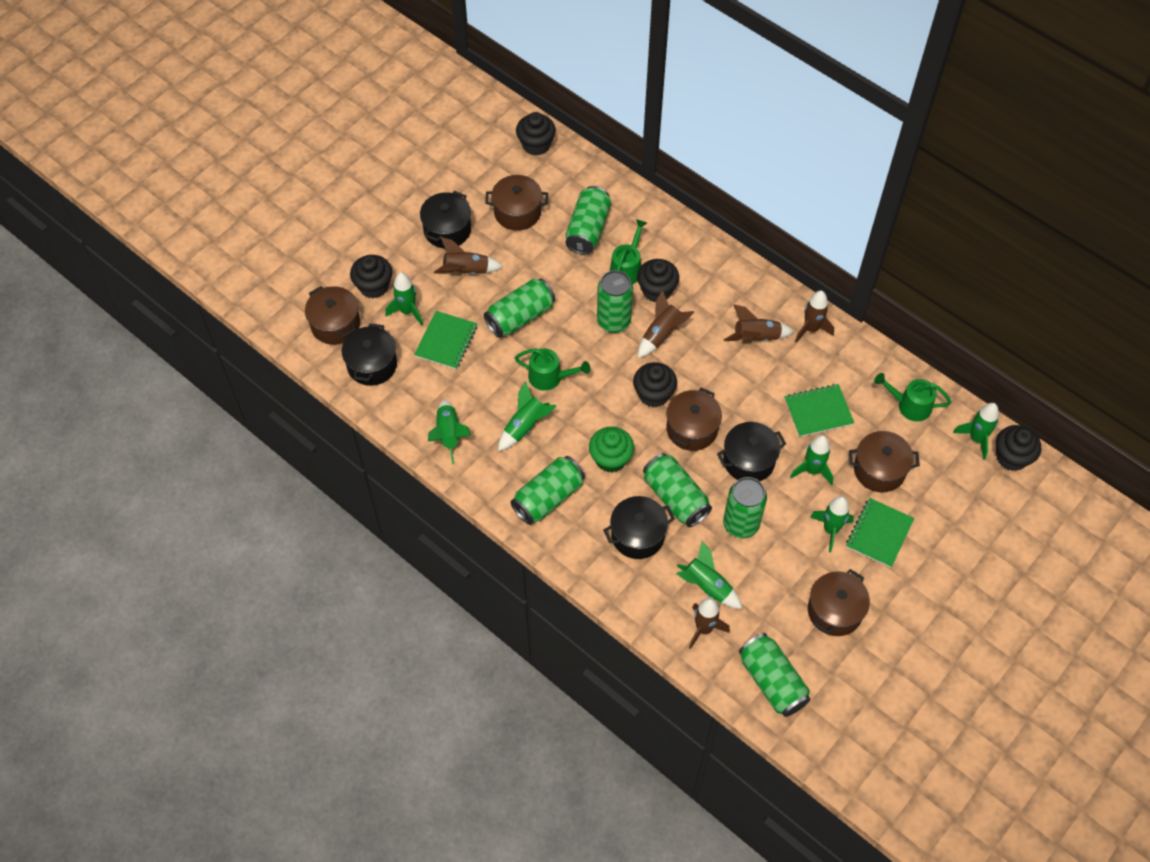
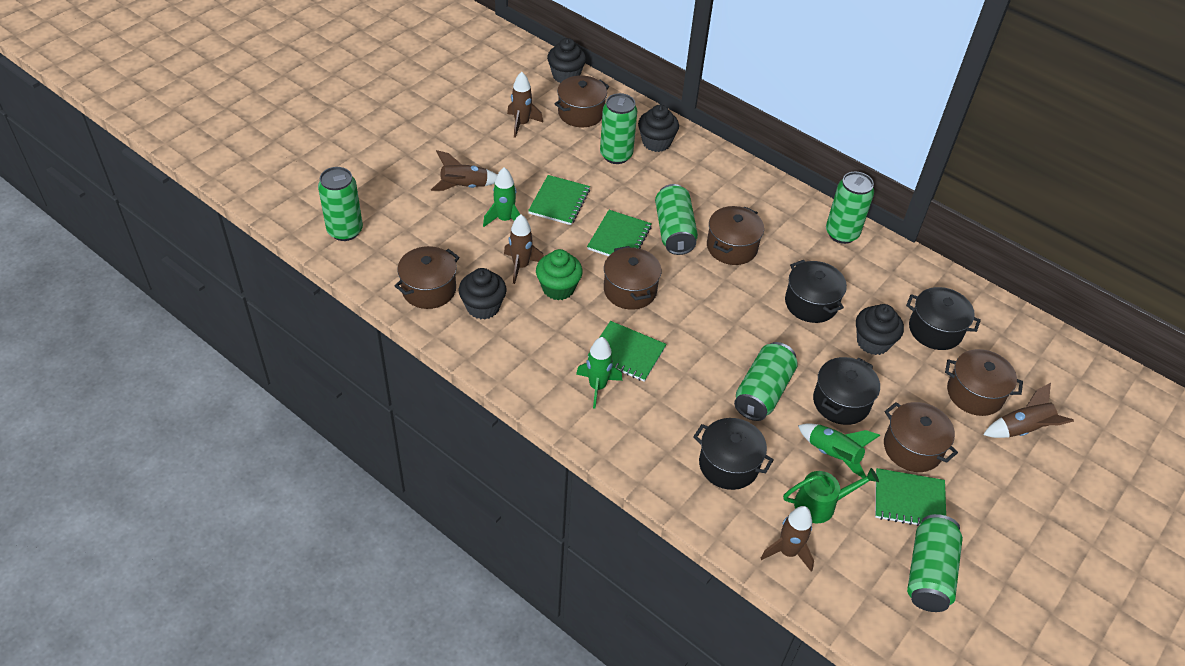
black cupcake: 5 -> 4
brown pot: 5 -> 6
green can: 7 -> 6
green notebook: 3 -> 4
green rocket: 7 -> 3
green watering can: 3 -> 1

